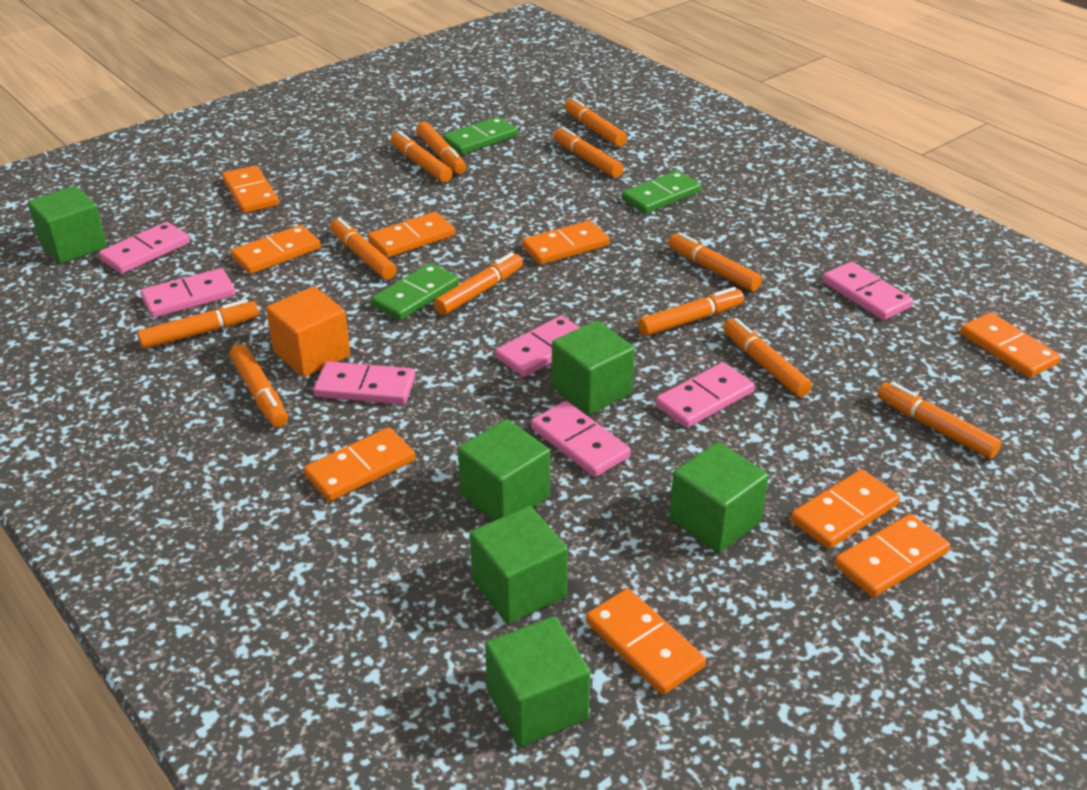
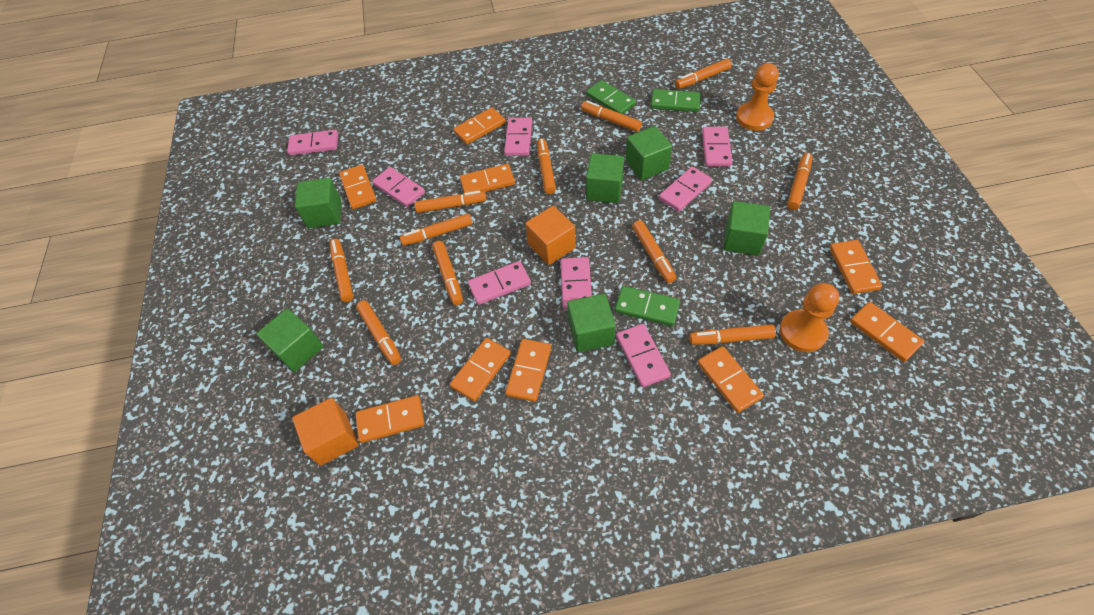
orange cube: 1 -> 2
orange marker: 12 -> 11
orange pawn: 0 -> 2
pink domino: 7 -> 8

